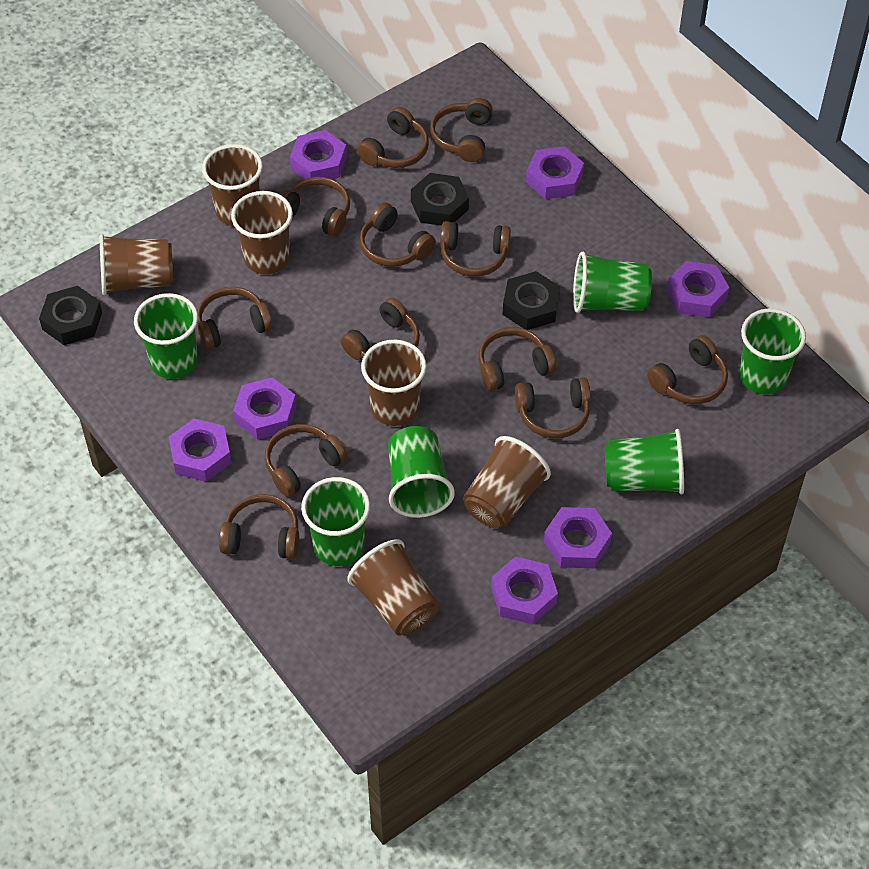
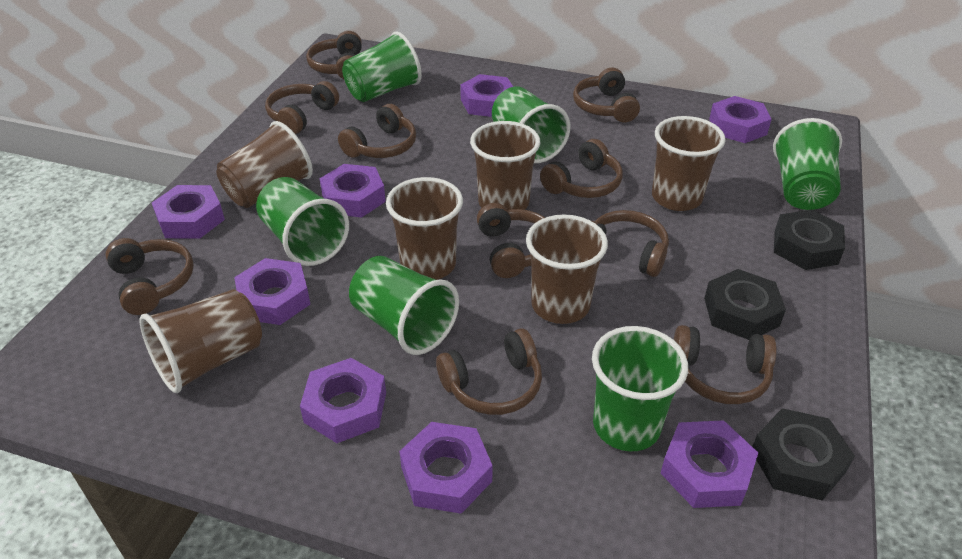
brown headphones: 12 -> 10
purple nut: 7 -> 8

